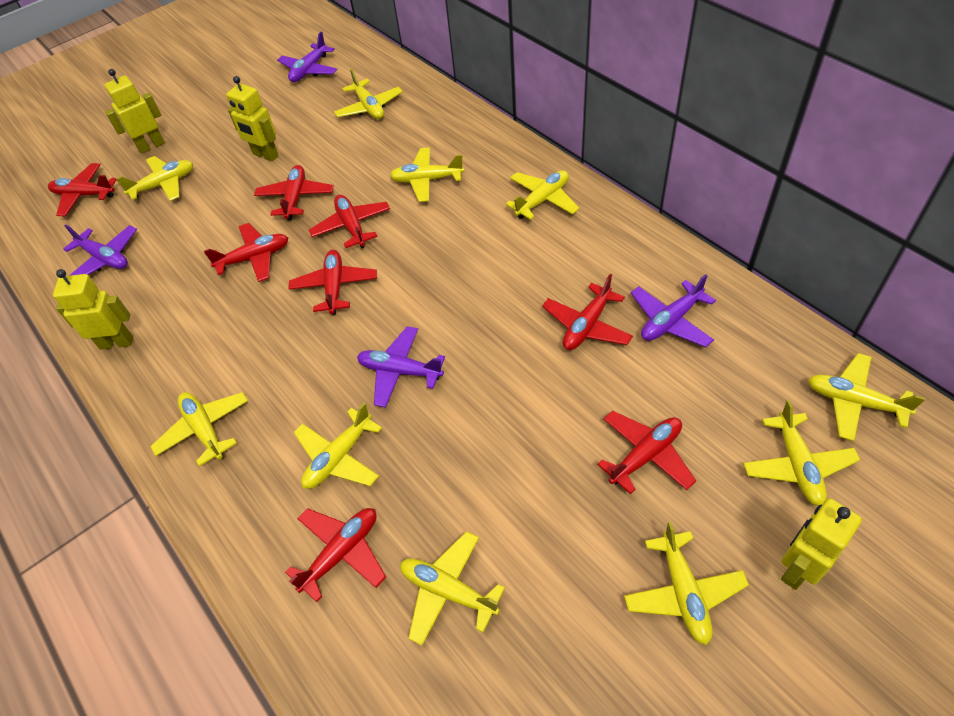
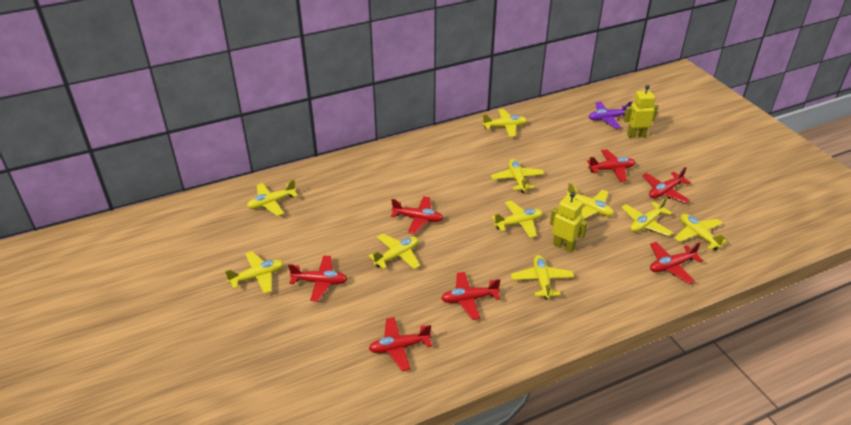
purple plane: 4 -> 1
red plane: 8 -> 7
yellow robot: 4 -> 2

